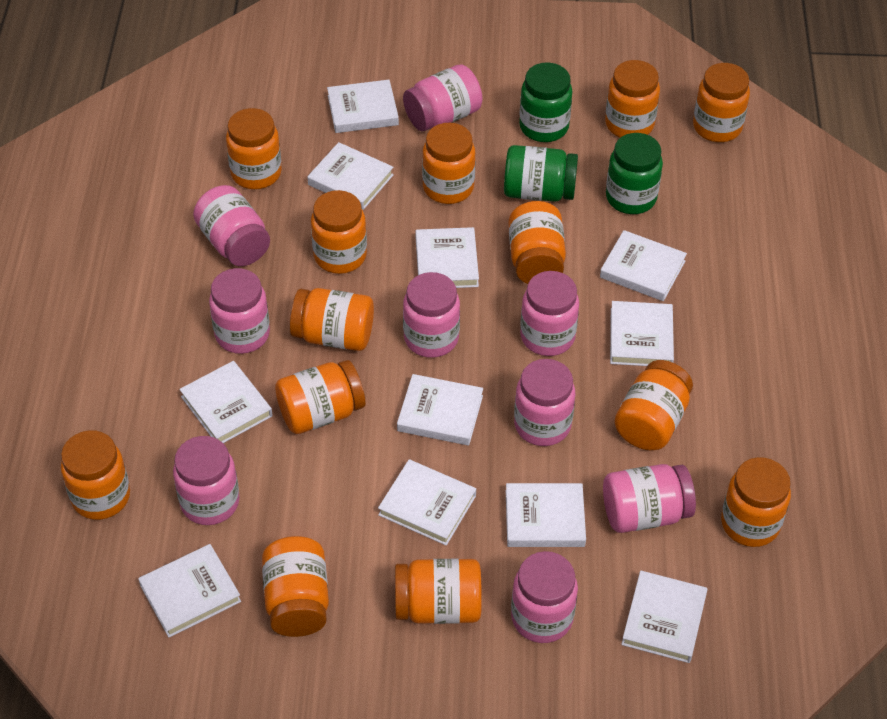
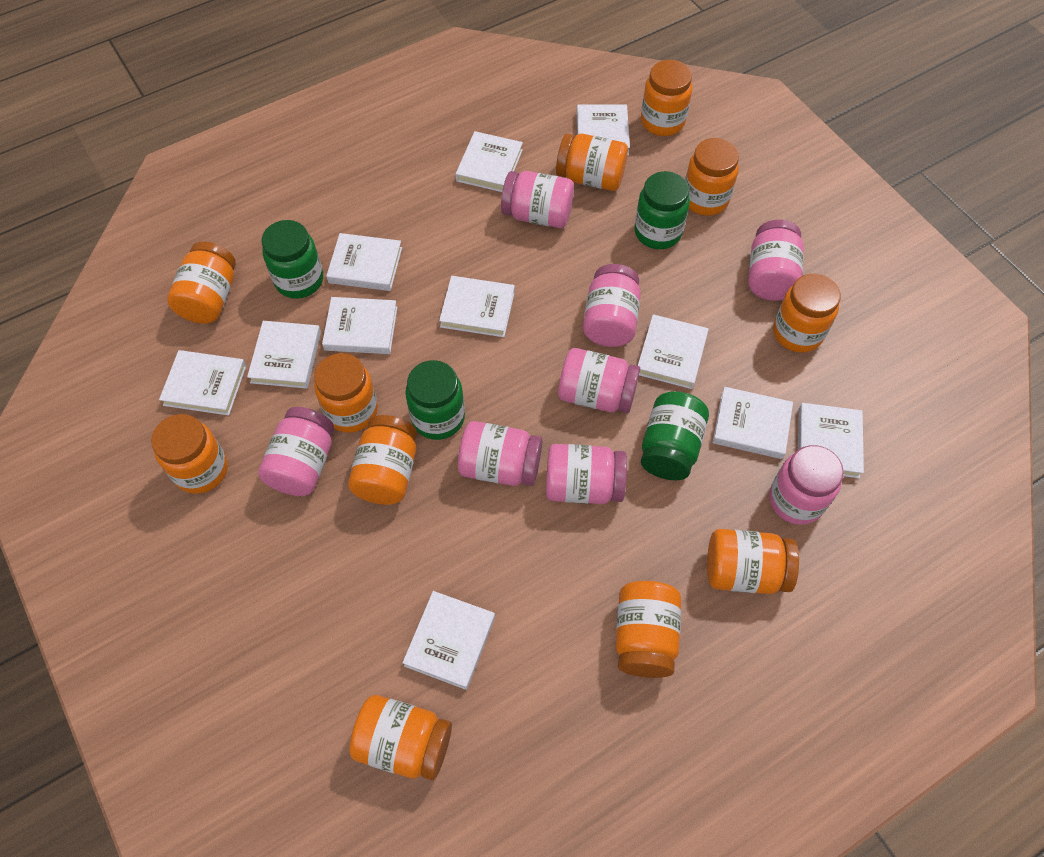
green jar: 3 -> 4
orange jar: 13 -> 11
pink jar: 9 -> 8

